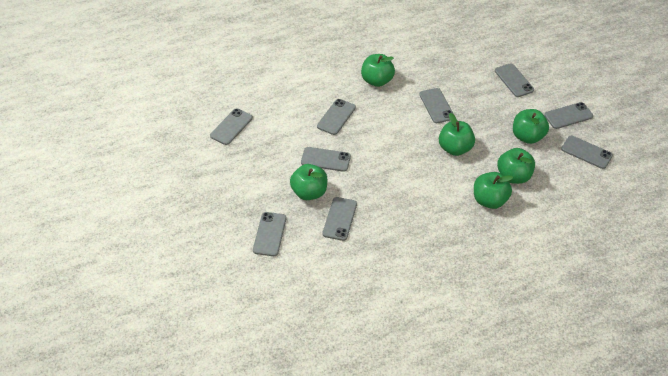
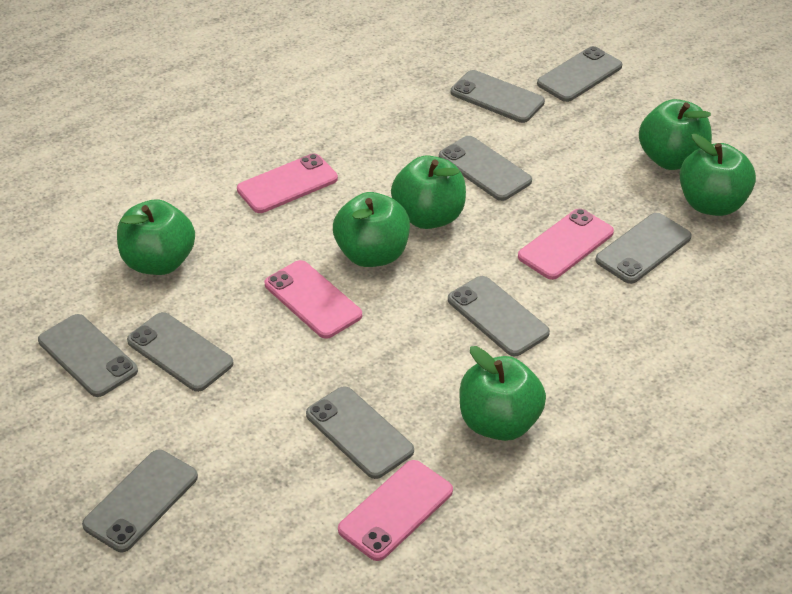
pink phone: 0 -> 4

